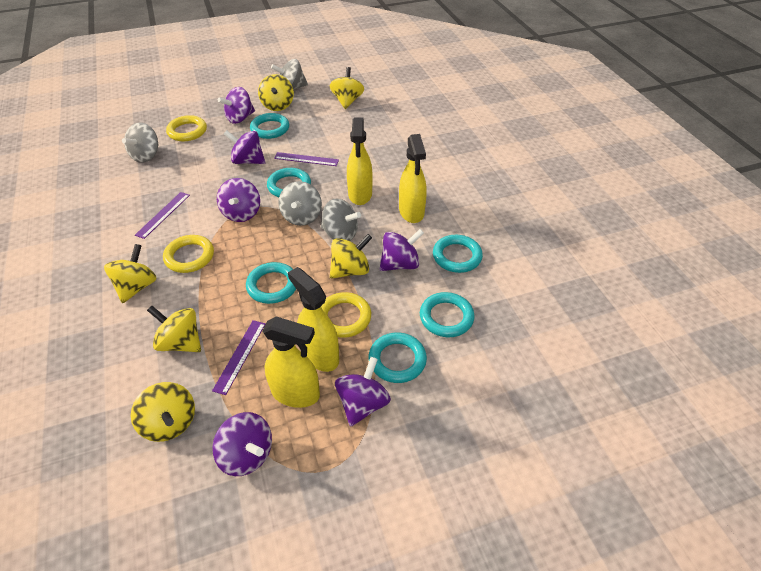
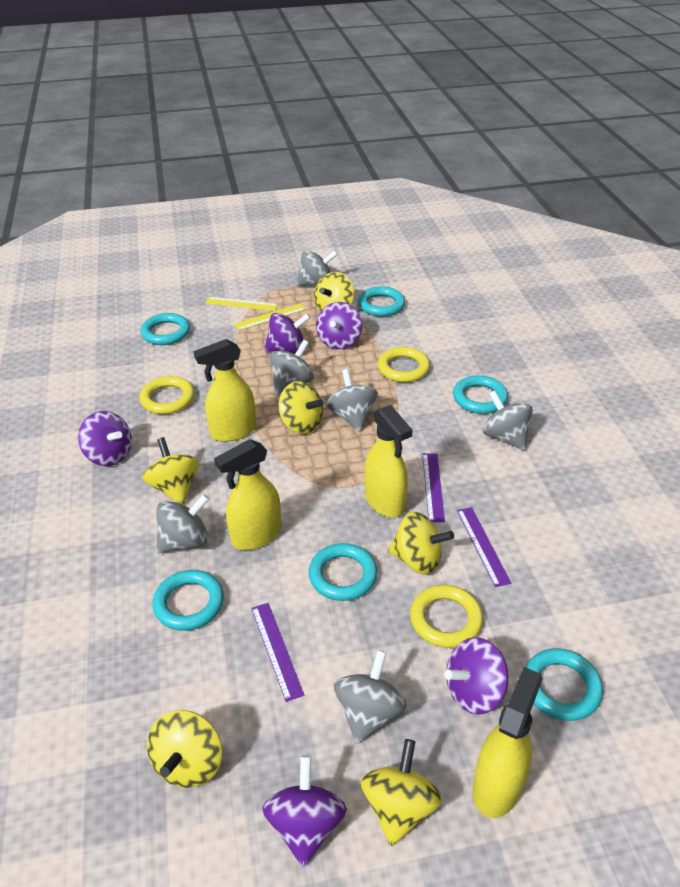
grey spinning top: 4 -> 6
purple spinning top: 6 -> 5
yellow ruler: 0 -> 2

